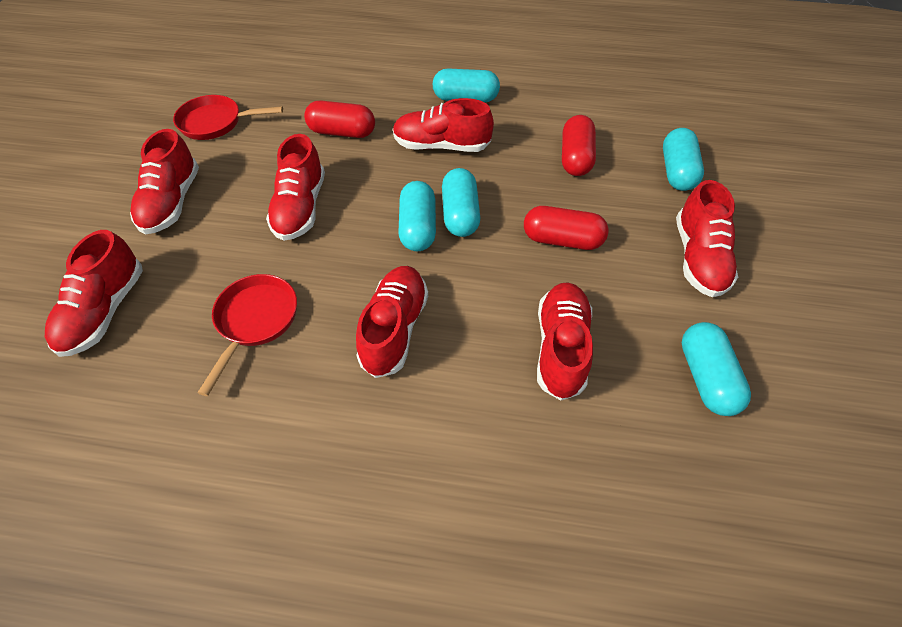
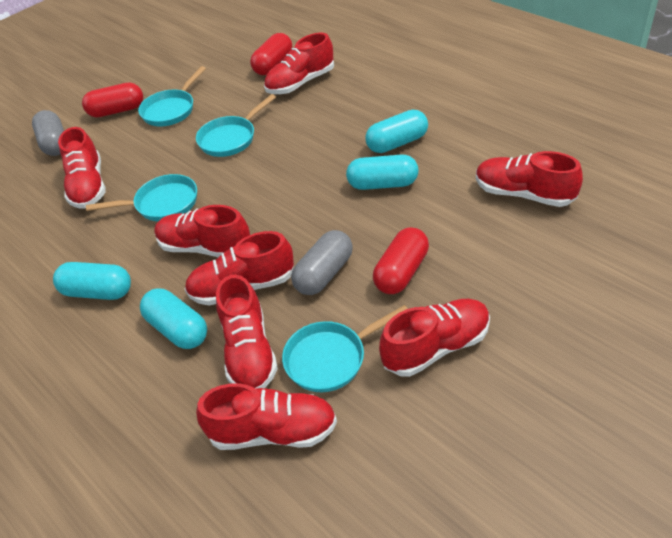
grey capsule: 0 -> 2
red pan: 2 -> 0
red shoe: 7 -> 8
turquoise capsule: 5 -> 4
turquoise pan: 0 -> 4

